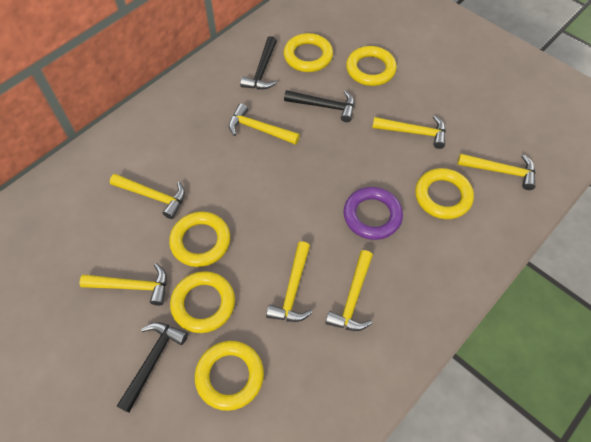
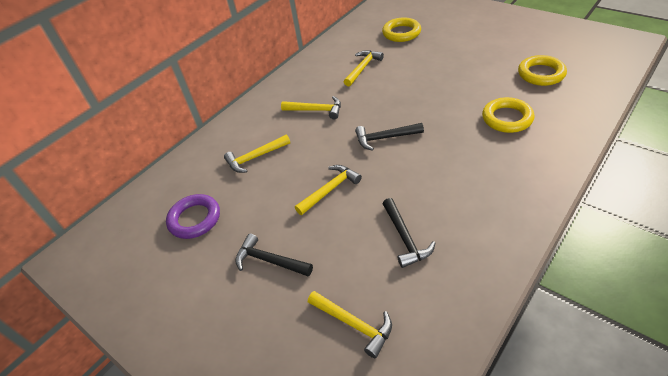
yellow hammer: 7 -> 5
yellow ring: 6 -> 3

